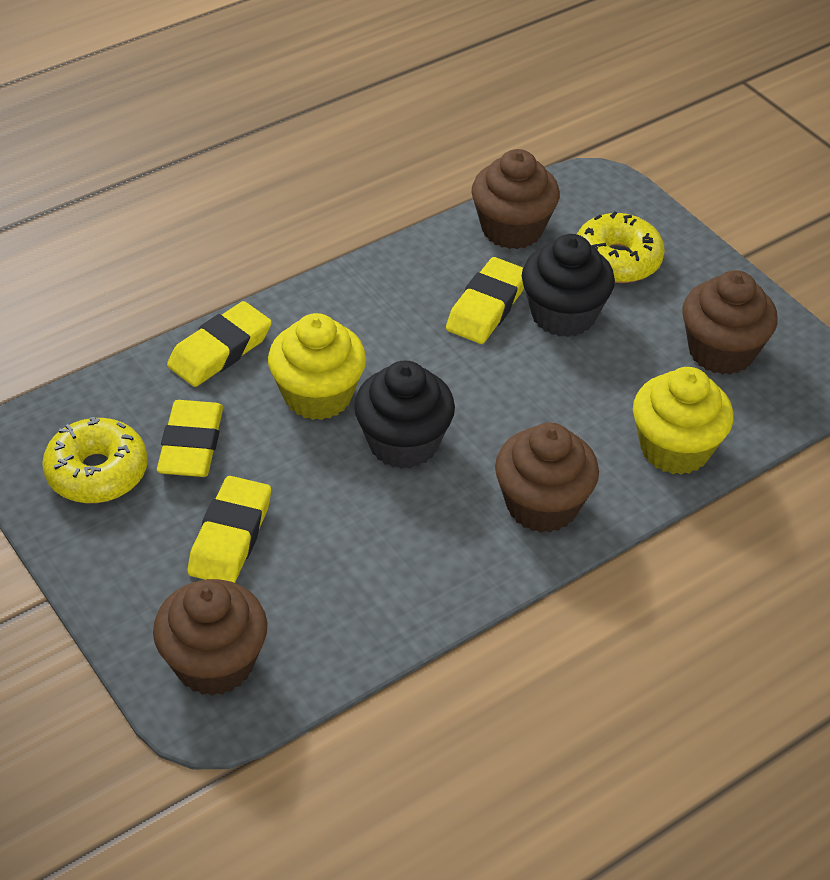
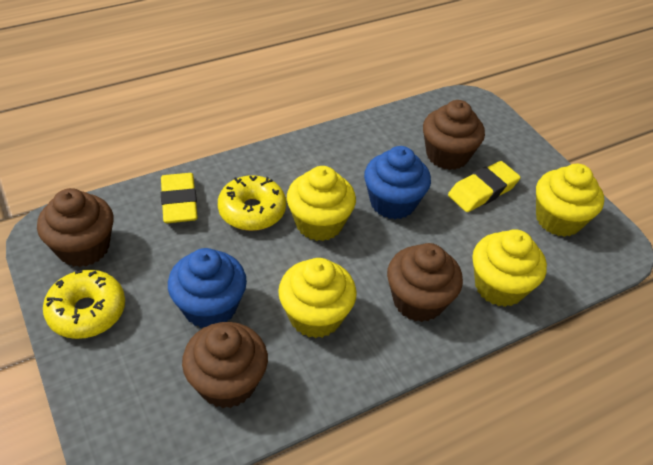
black cupcake: 2 -> 0
blue cupcake: 0 -> 2
yellow cupcake: 2 -> 4
yellow eraser: 4 -> 2

